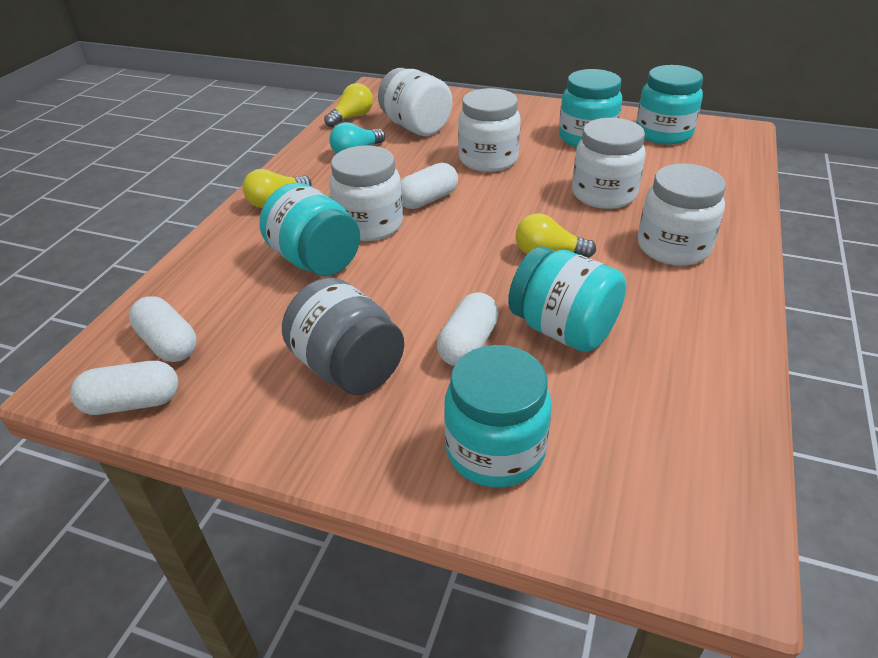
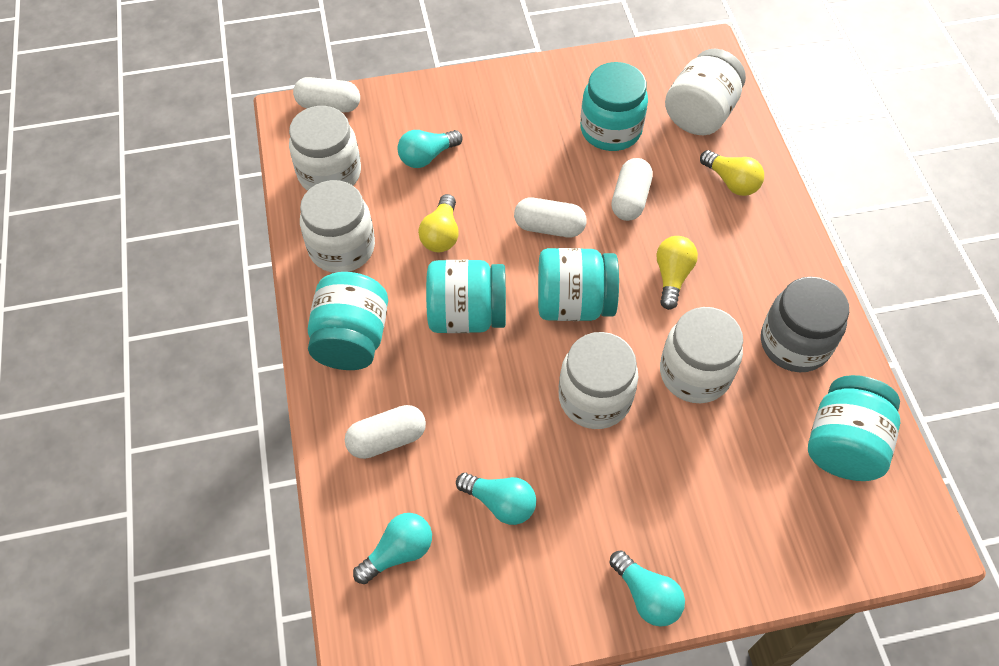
turquoise light bulb: 1 -> 4

